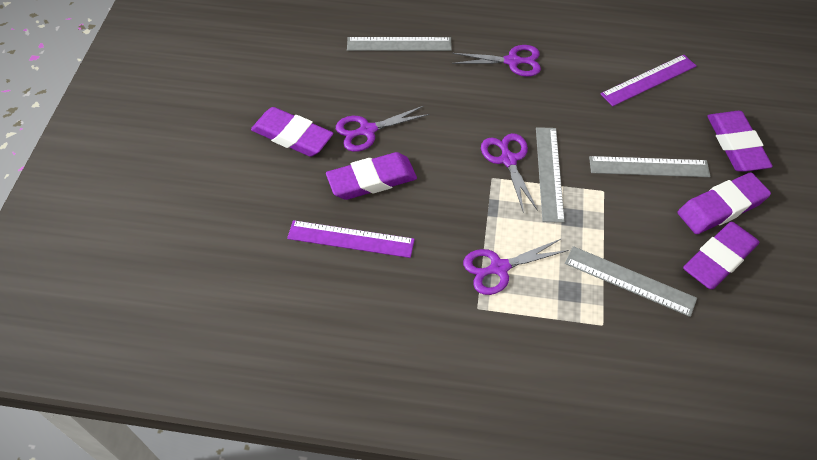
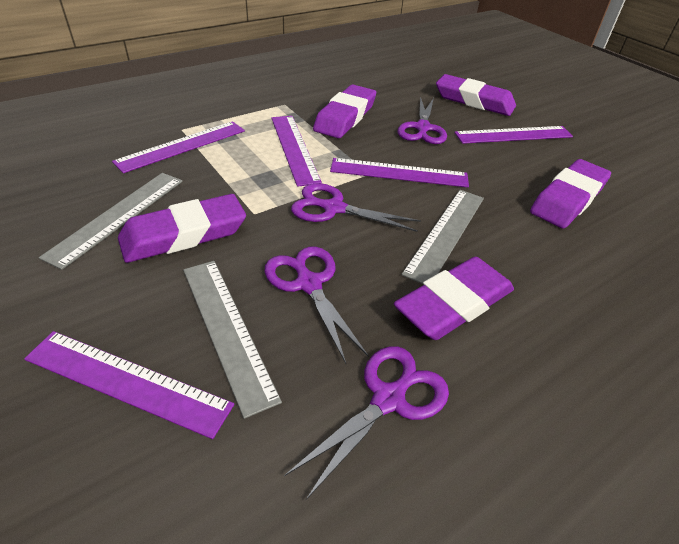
grey ruler: 4 -> 3
purple ruler: 2 -> 5

